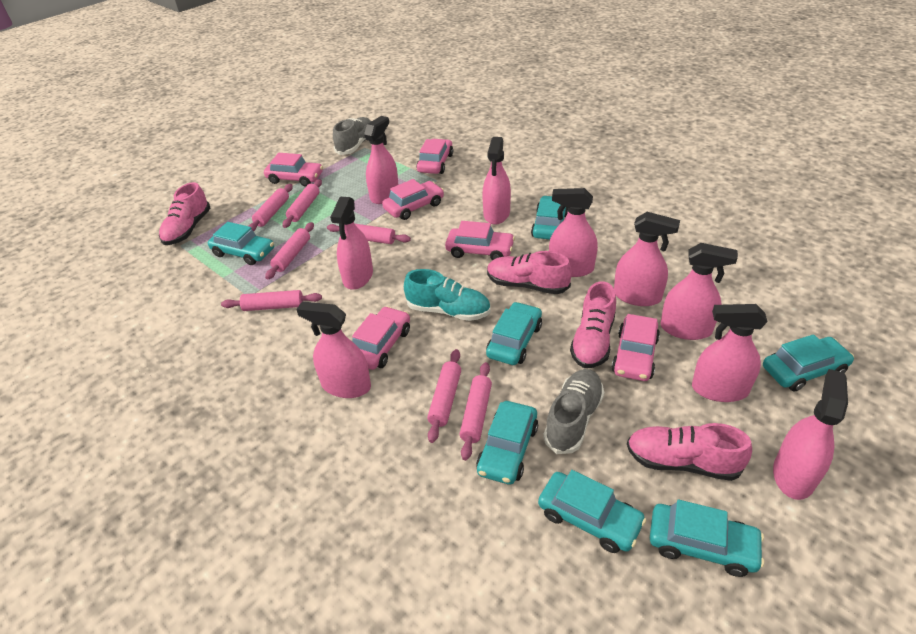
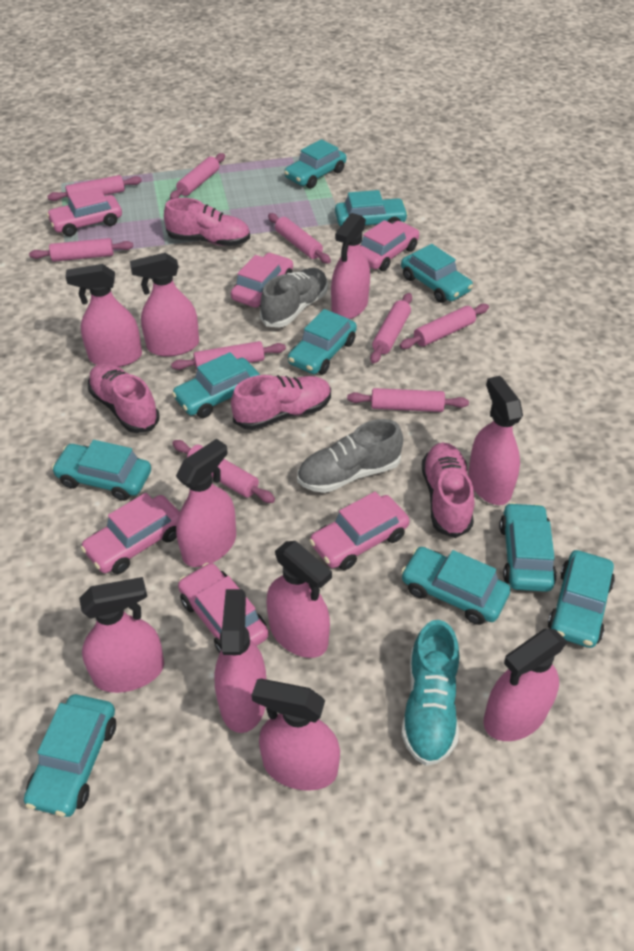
pink rolling pin: 7 -> 9
pink spray bottle: 9 -> 10
turquoise car: 7 -> 10

